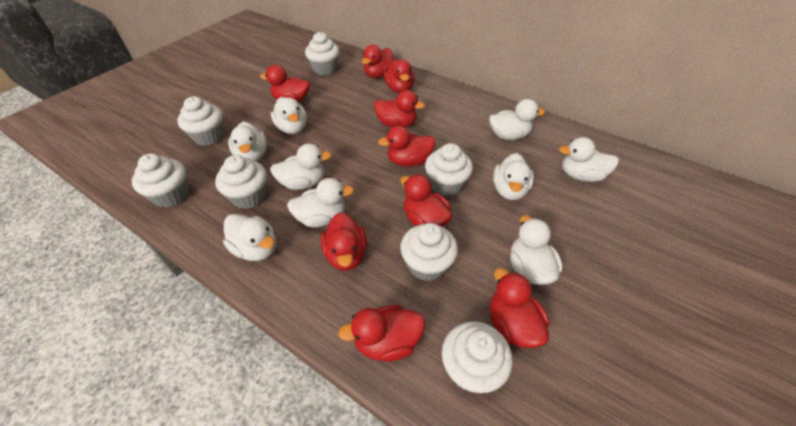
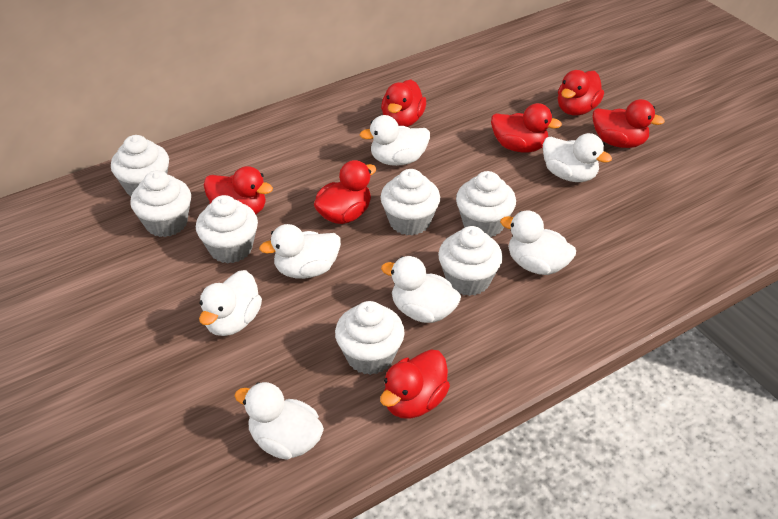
red duck: 9 -> 7
white duck: 9 -> 7

